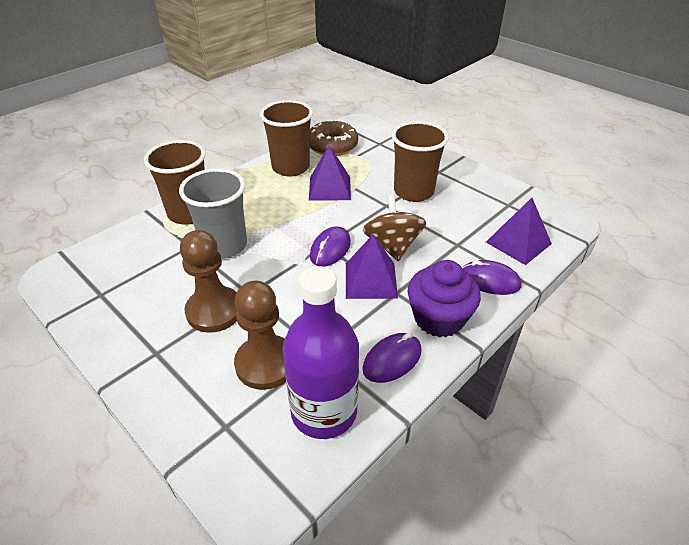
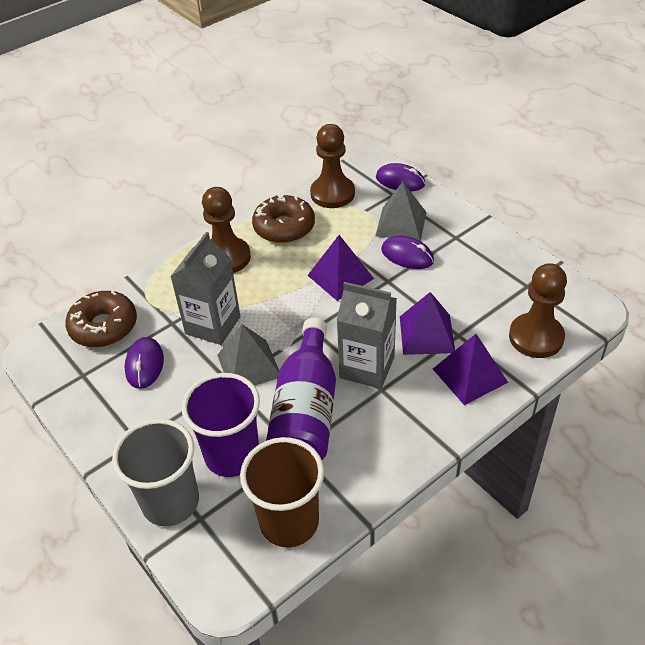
brown cup: 3 -> 1
brown donut: 1 -> 2
brown pawn: 2 -> 3
brown spinning top: 1 -> 0
grey carton: 0 -> 2
grey pyramid: 0 -> 2
purple cup: 0 -> 1
purple cupcake: 1 -> 0

